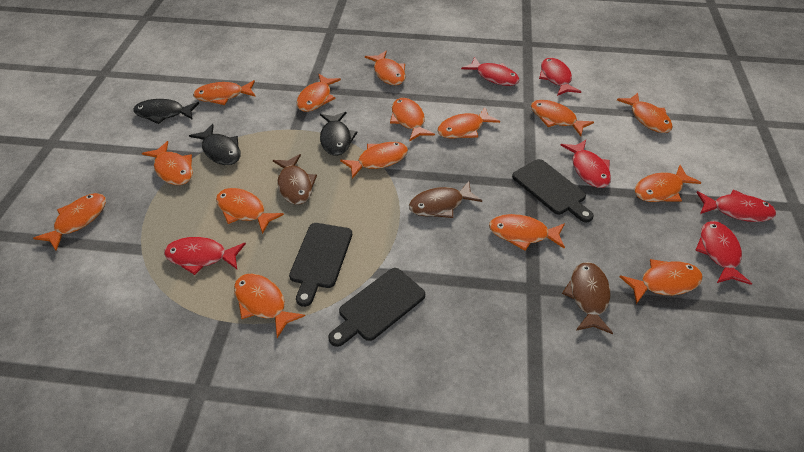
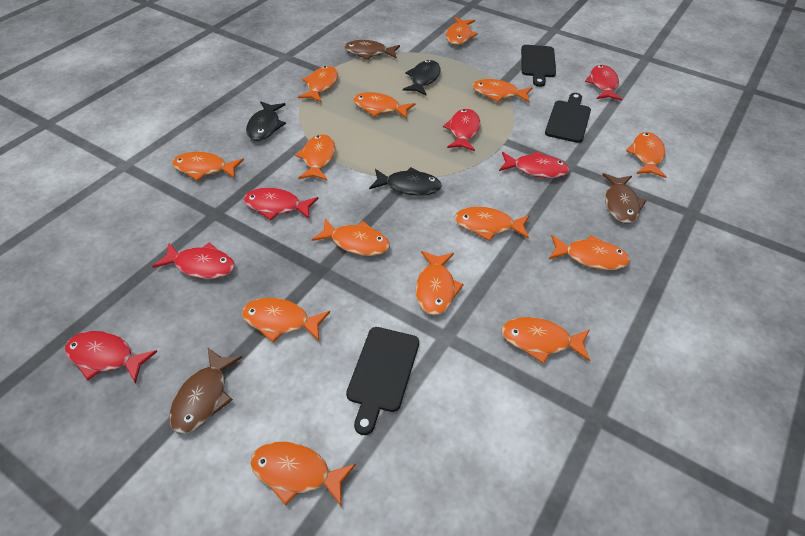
orange fish: 15 -> 14

